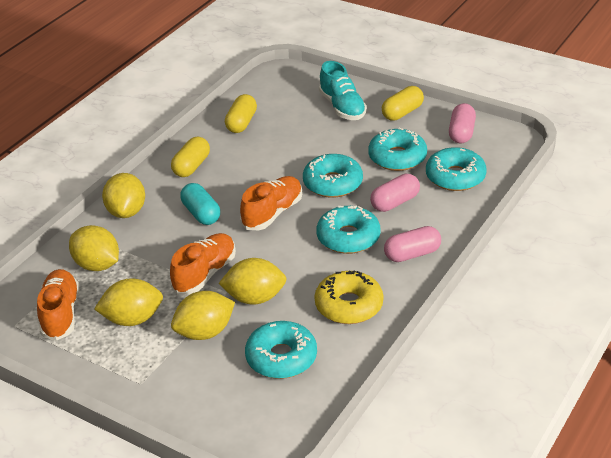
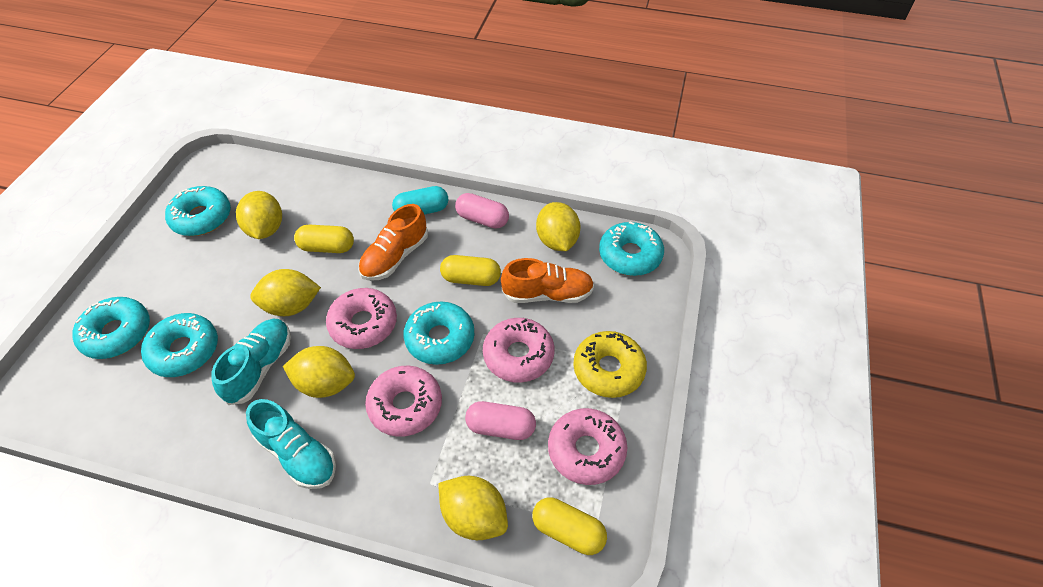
orange shoe: 3 -> 2
pink capsule: 3 -> 2
pink donut: 0 -> 4
turquoise shoe: 1 -> 2

